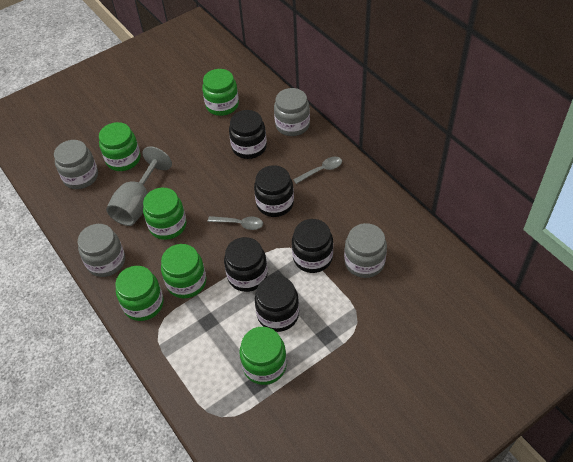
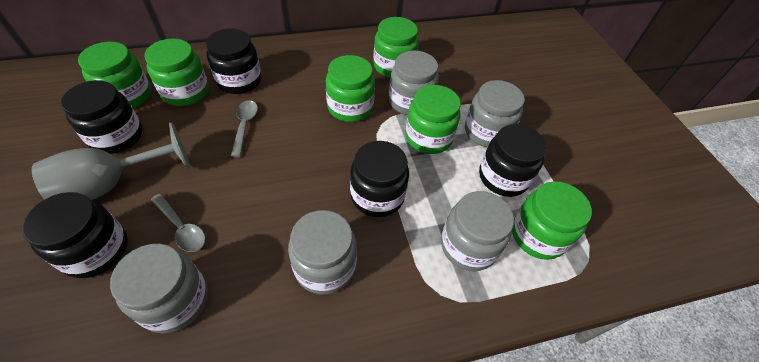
grey jar: 4 -> 5

